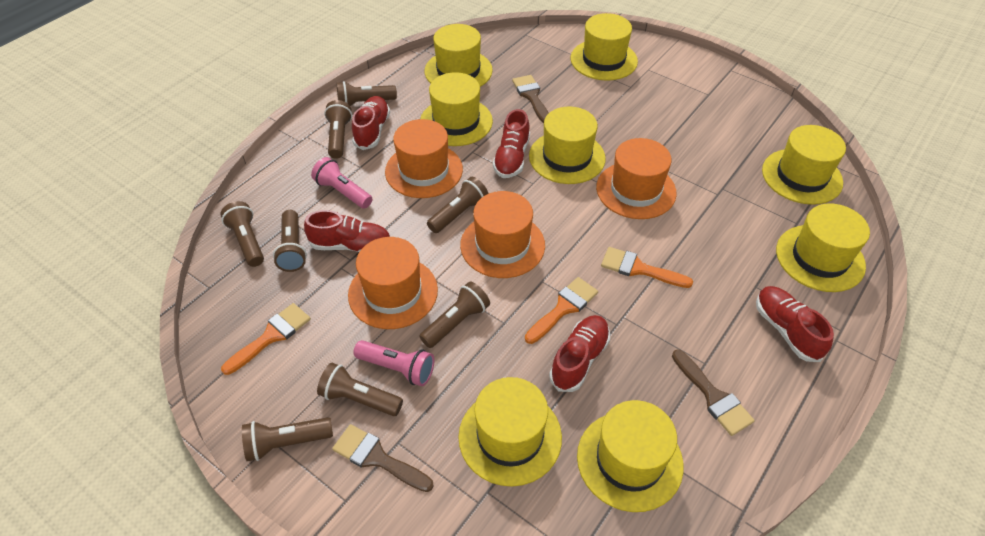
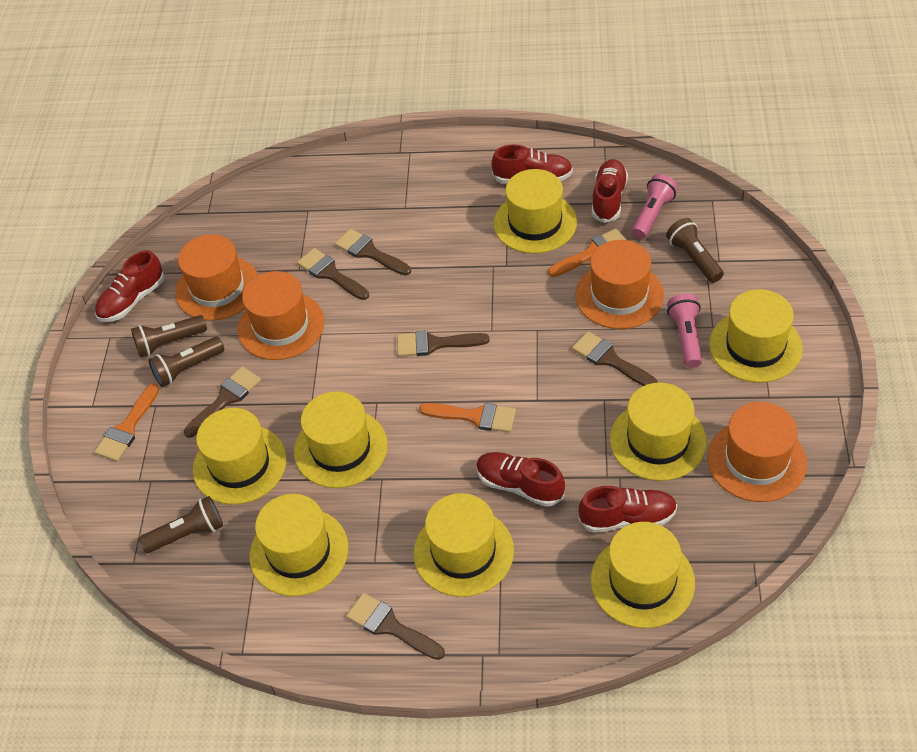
brown brush: 3 -> 6
brown flashlight: 8 -> 4

